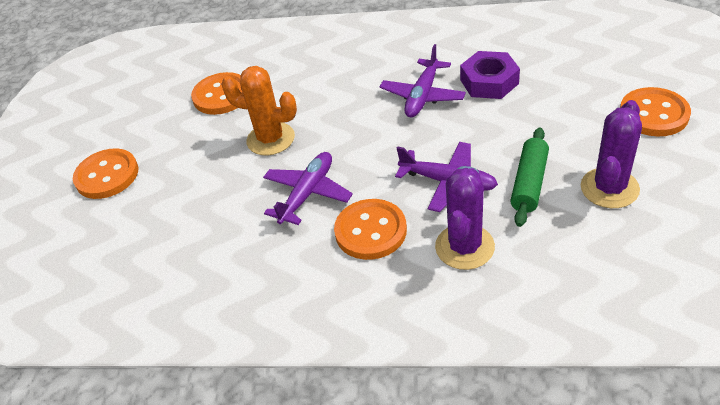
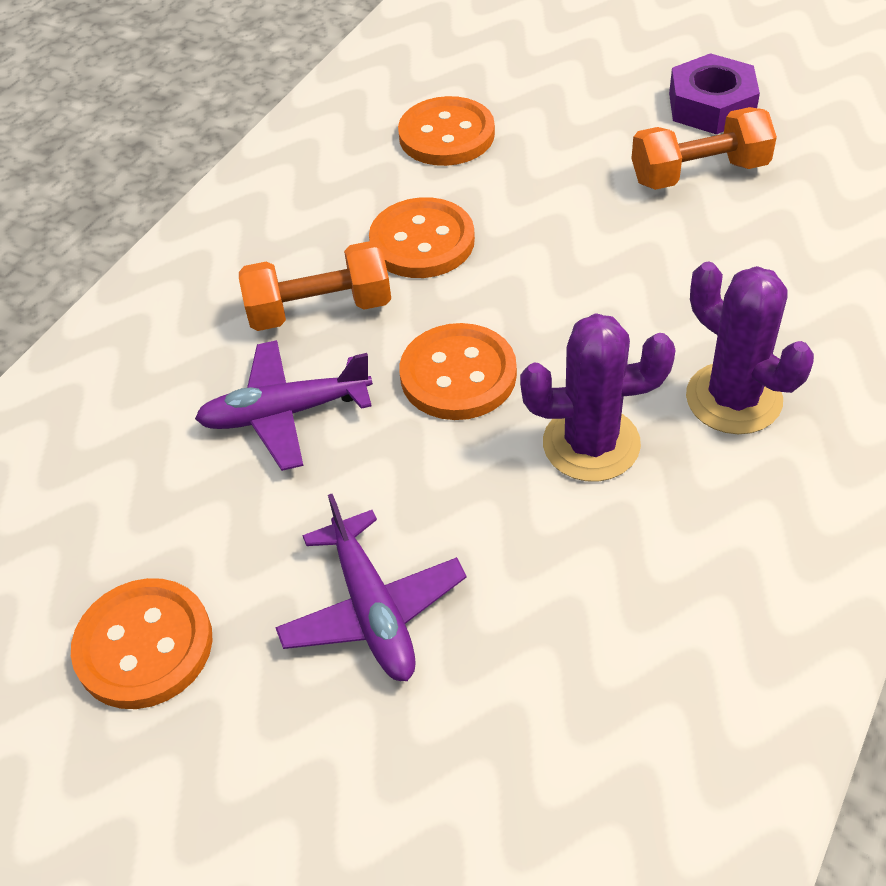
green rolling pin: 1 -> 0
orange cactus: 1 -> 0
orange dumbbell: 0 -> 2
purple plane: 3 -> 2

